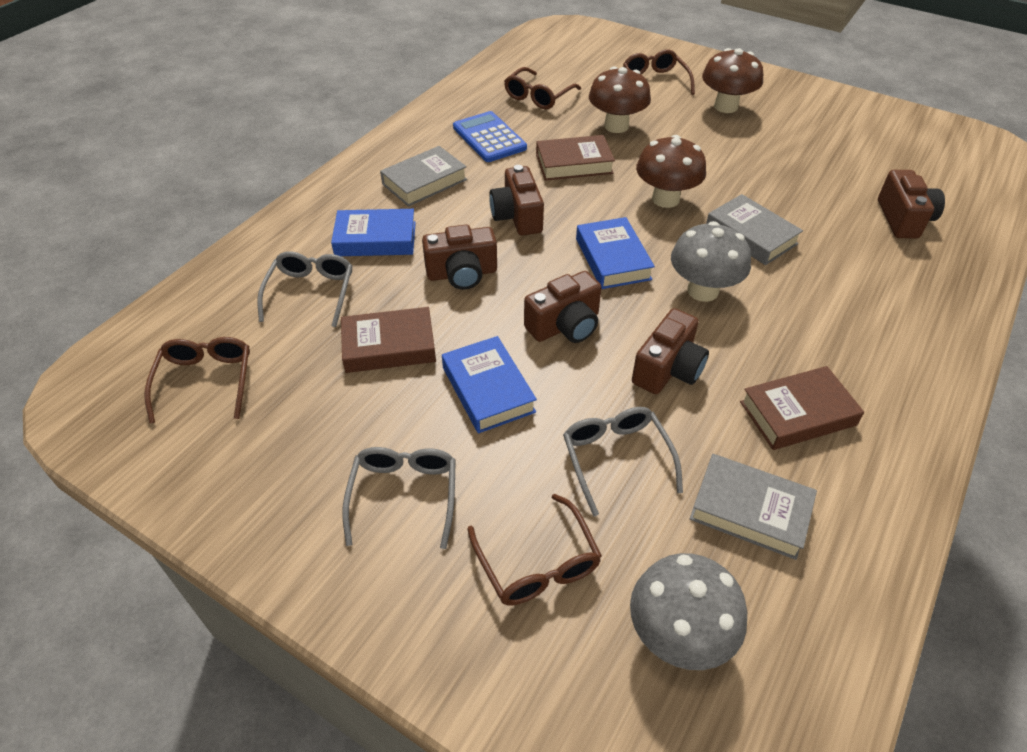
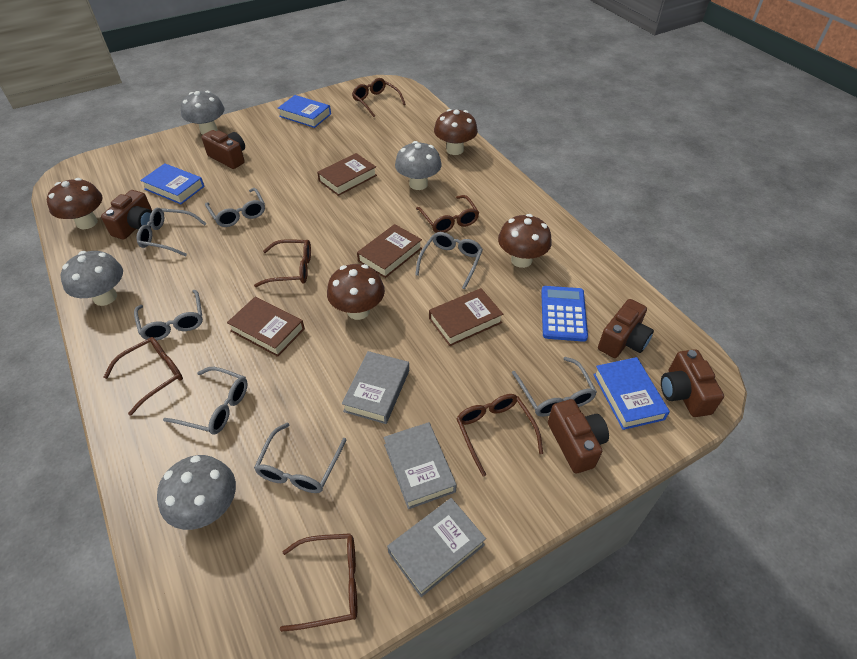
brown book: 3 -> 4
brown glasses: 4 -> 6
brown mushroom: 3 -> 4
grey glasses: 3 -> 7
grey mushroom: 2 -> 4

